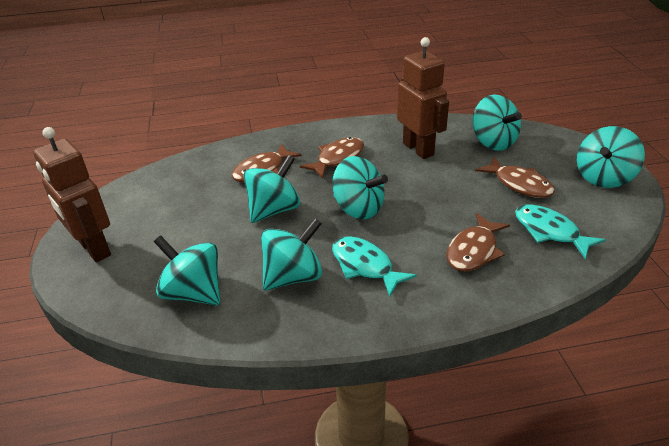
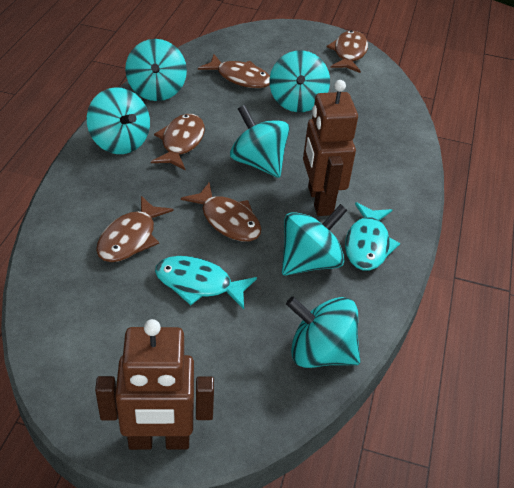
brown fish: 4 -> 5

